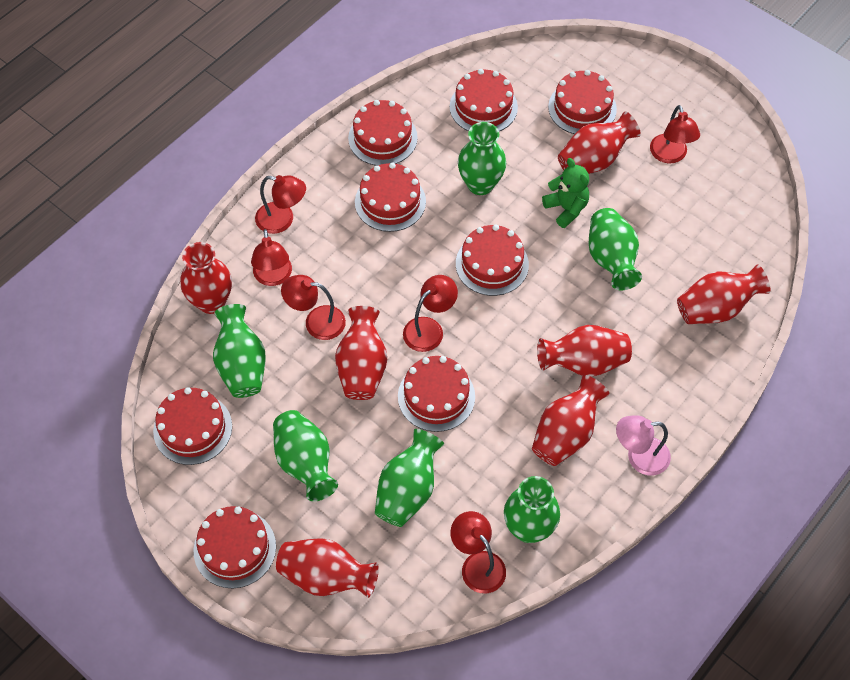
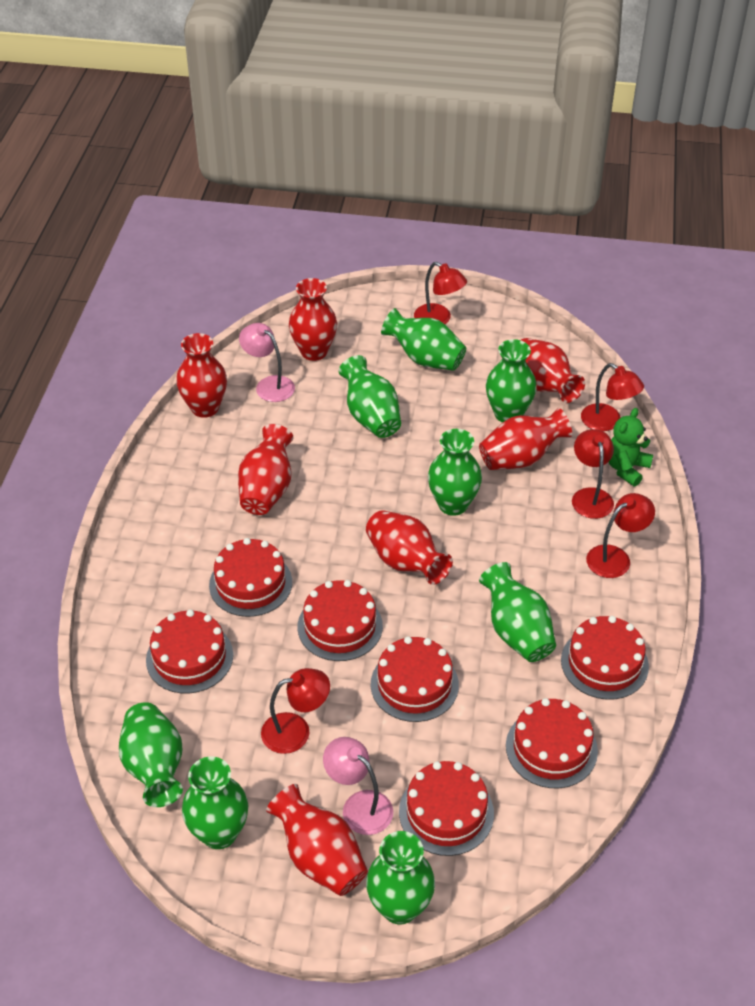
green vase: 6 -> 8
pink lamp: 1 -> 2
red cake: 8 -> 7
red lamp: 6 -> 5

